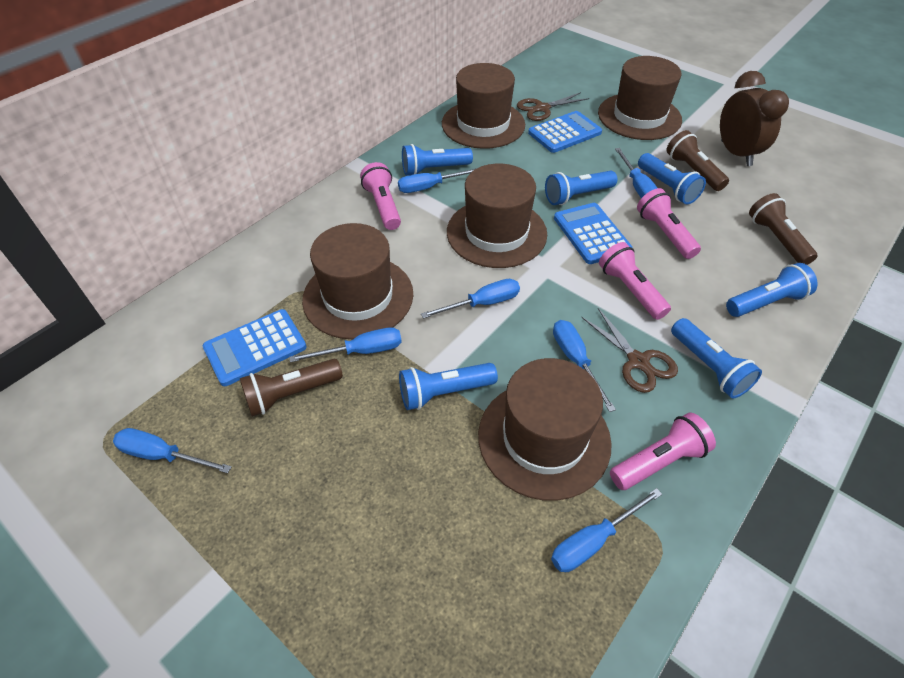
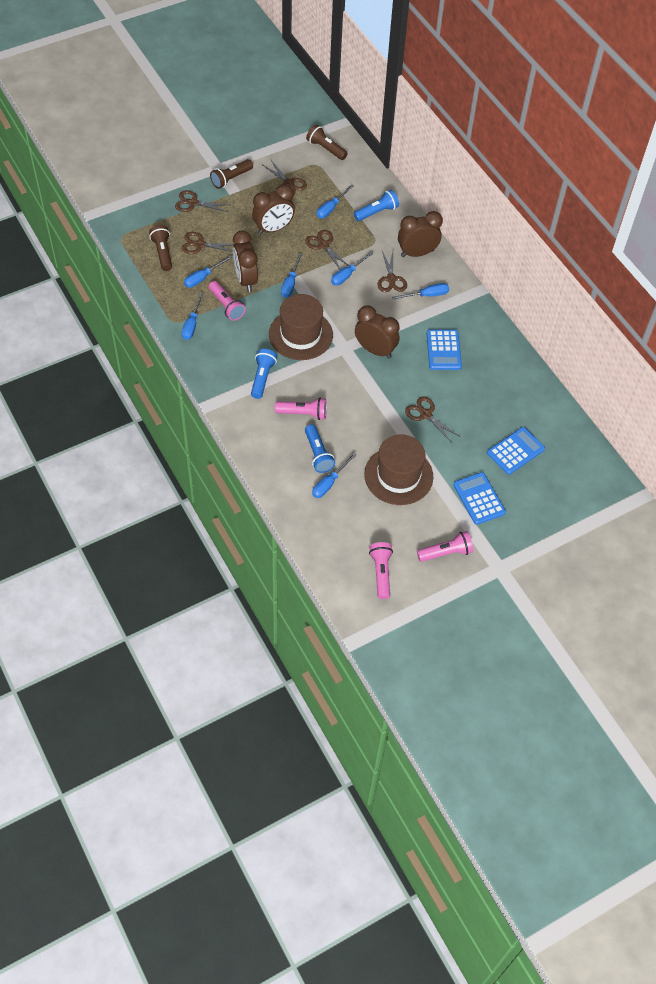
blue flashlight: 6 -> 3
brown clock: 1 -> 4
brown hat: 5 -> 2
brown scissors: 2 -> 6

